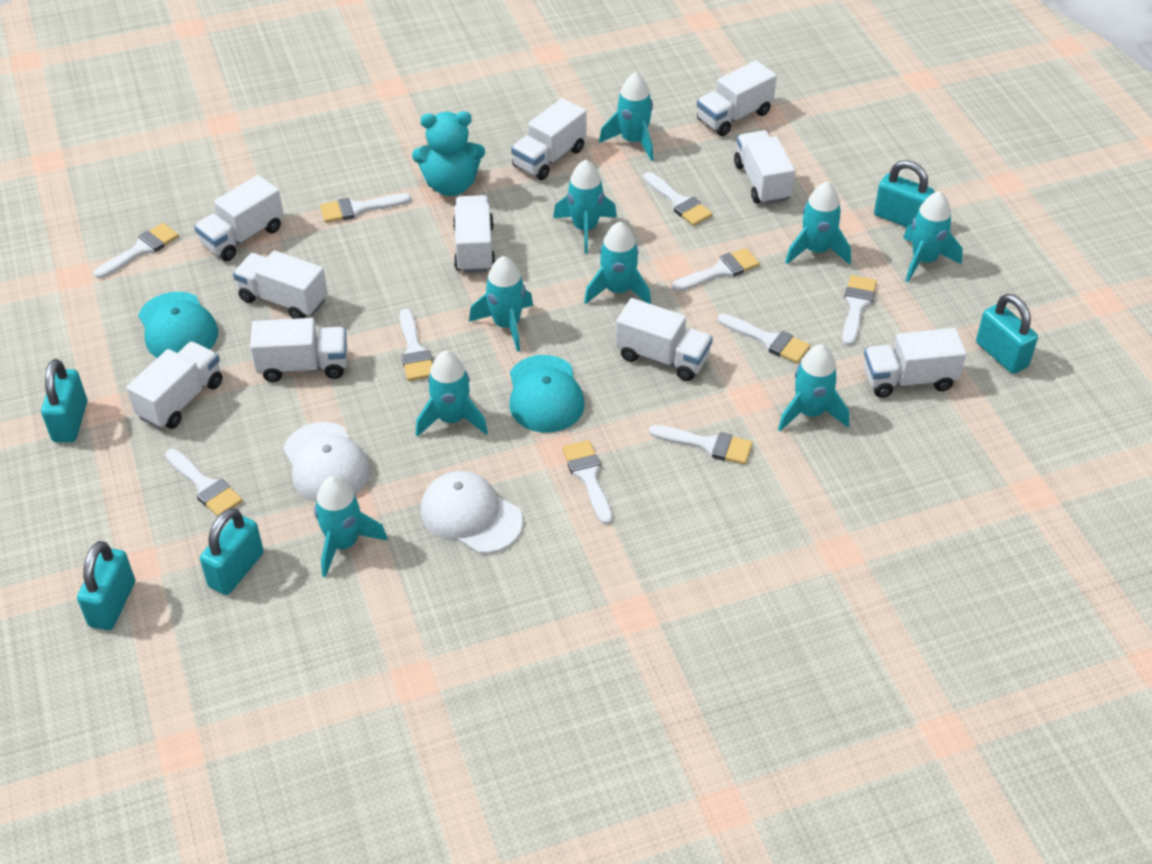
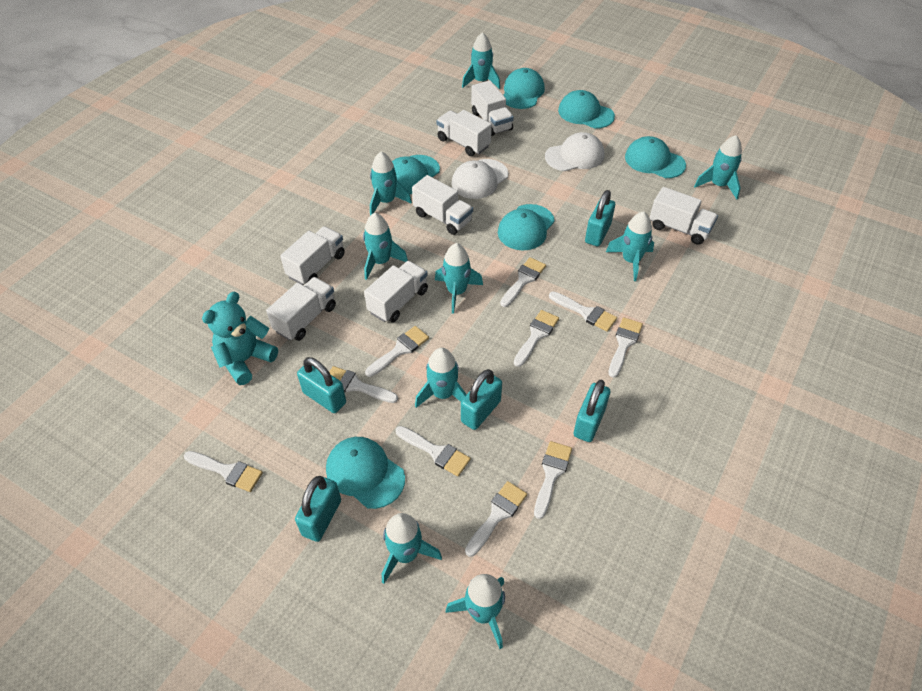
turquoise cap: 2 -> 6
white truck: 10 -> 7

